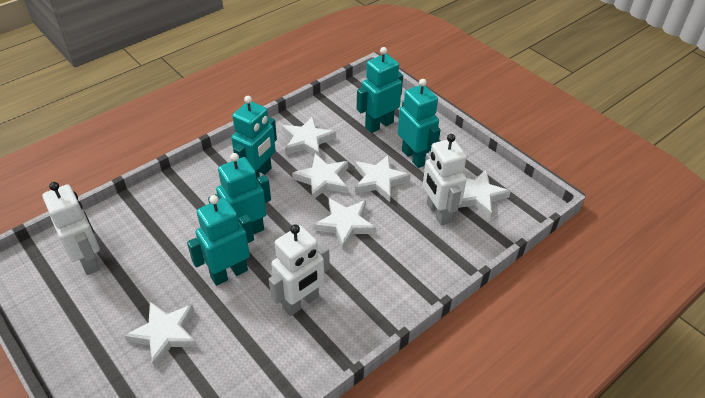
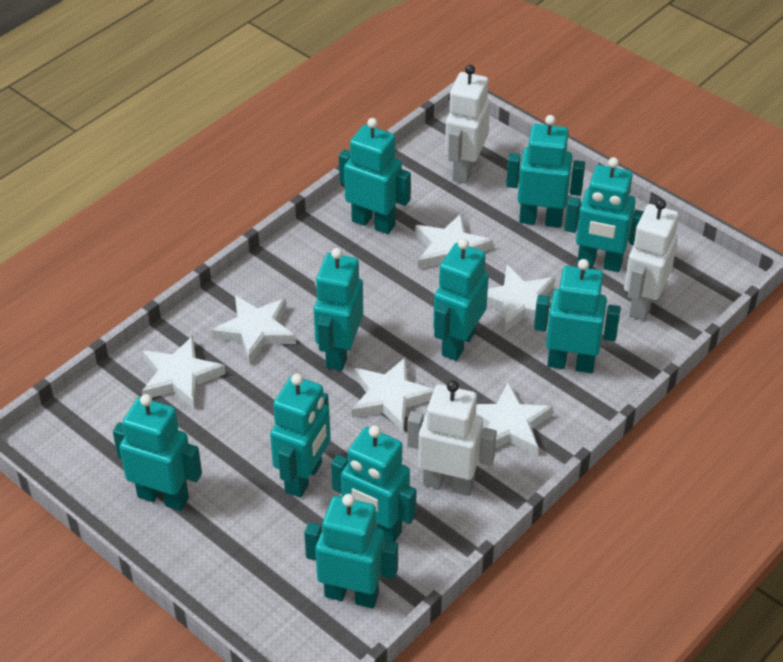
turquoise robot: 5 -> 10

